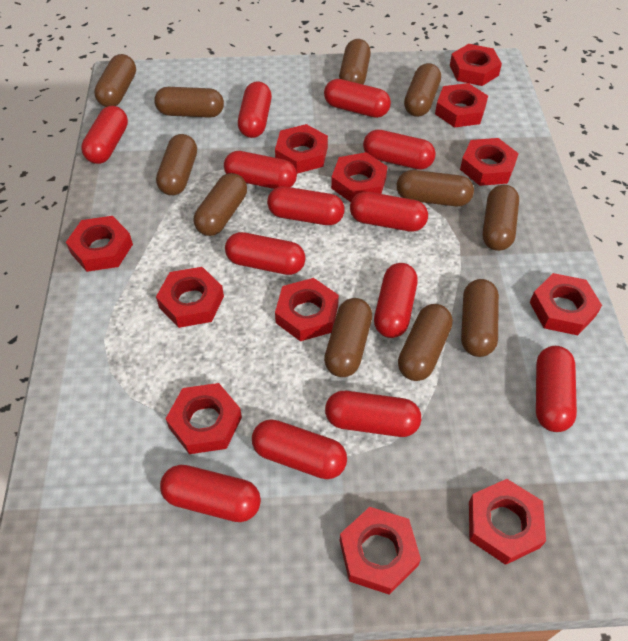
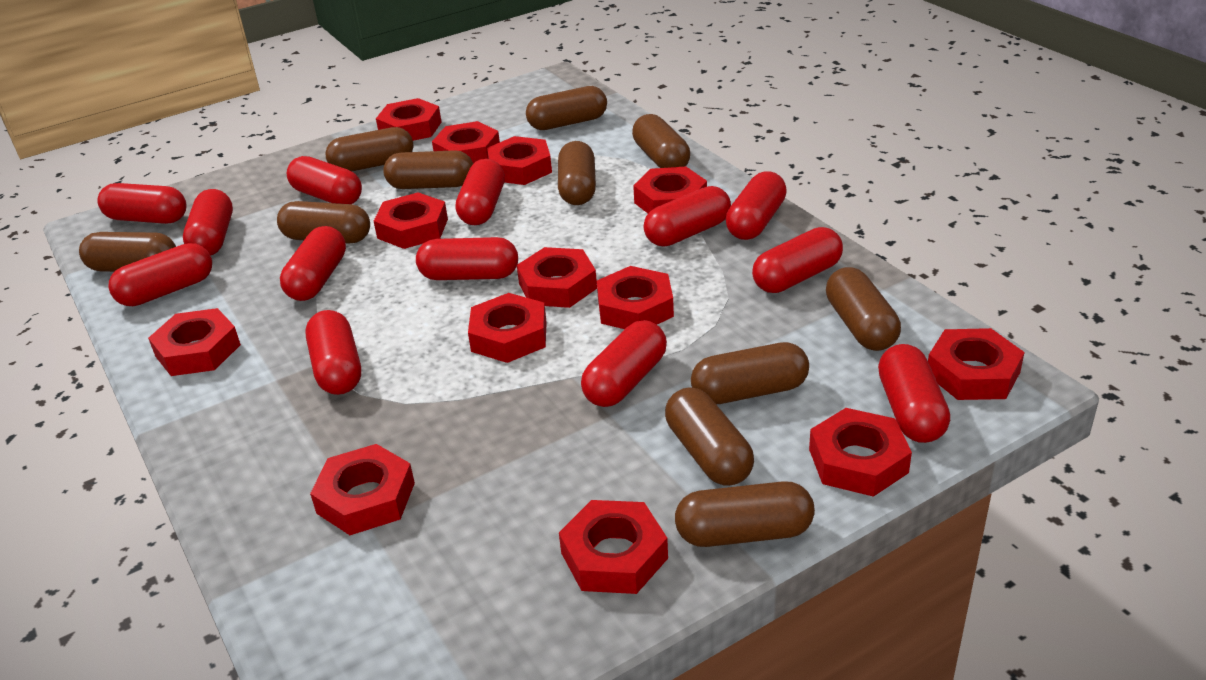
red nut: 12 -> 13

